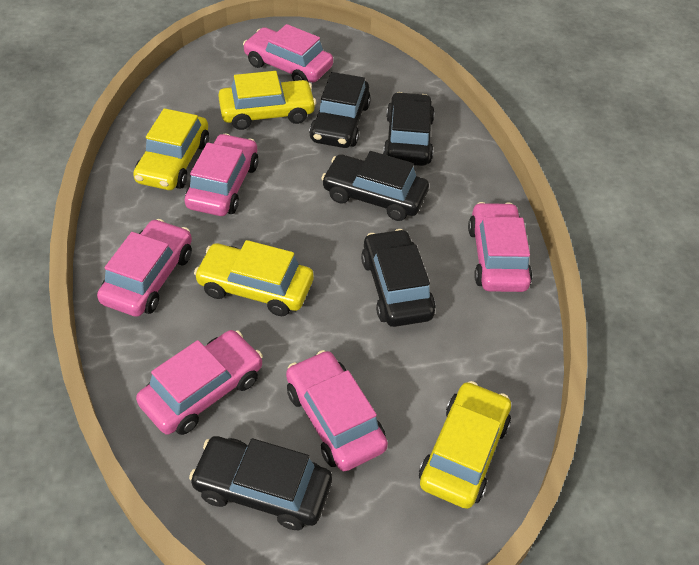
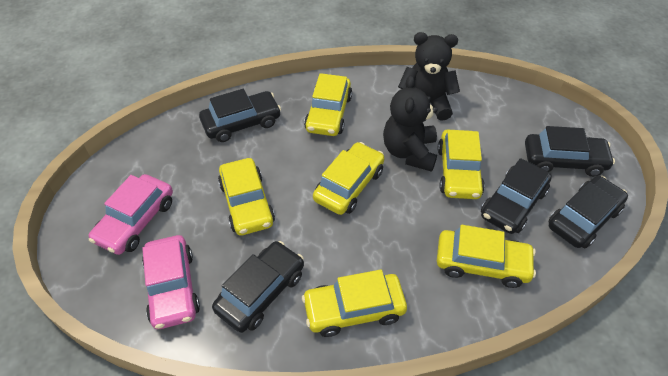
black teddy bear: 0 -> 2
pink car: 6 -> 2
yellow car: 4 -> 6

